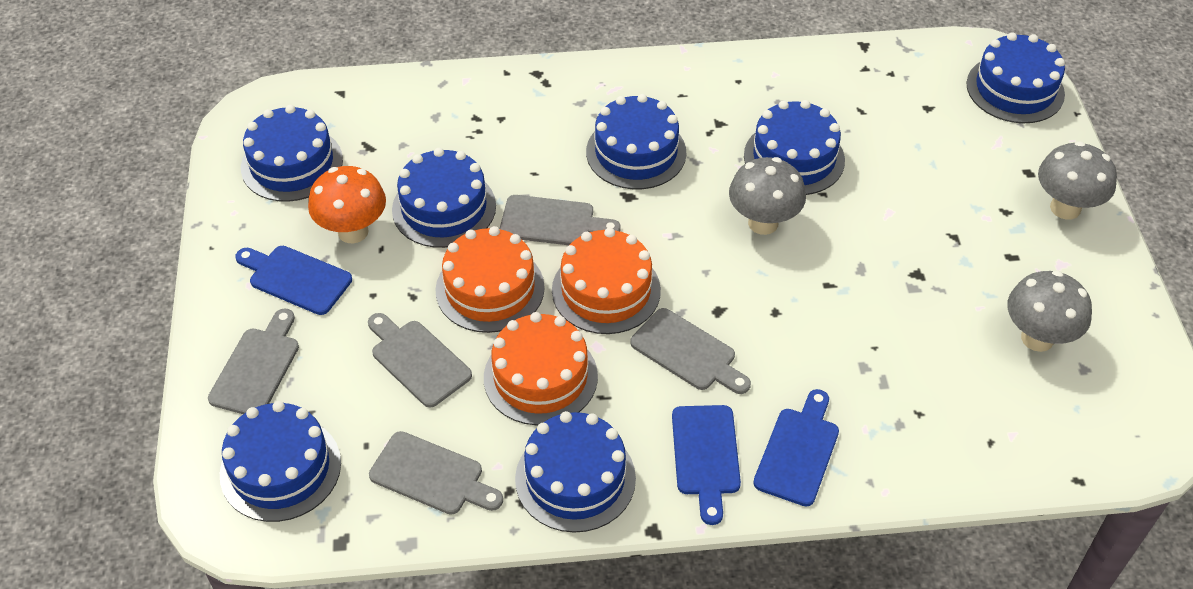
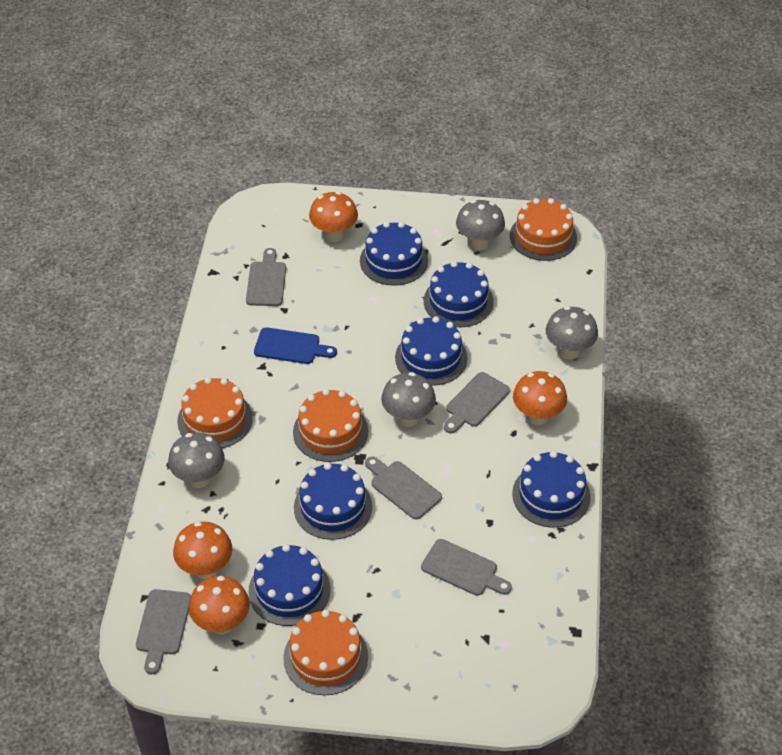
blue cake: 7 -> 6
blue cutting board: 3 -> 1
grey mushroom: 3 -> 4
orange cake: 3 -> 4
orange mushroom: 1 -> 4

